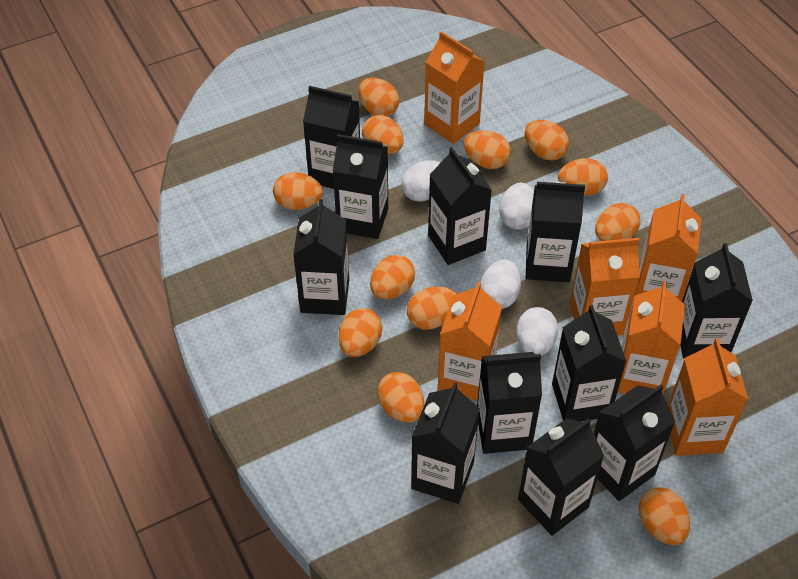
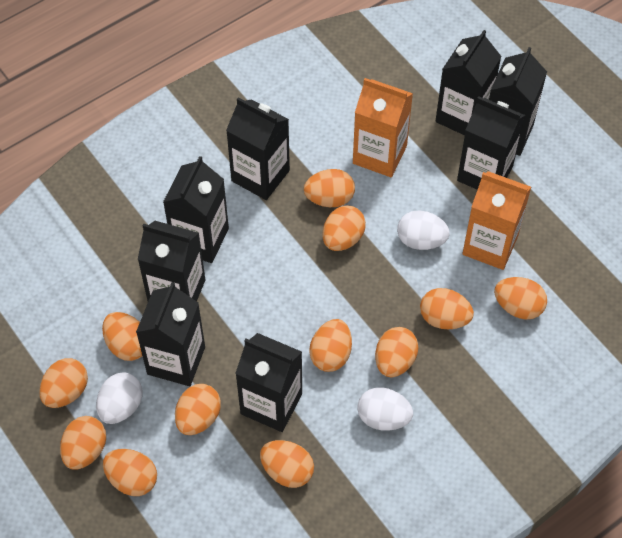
black carton: 11 -> 8
orange carton: 6 -> 2
white egg: 4 -> 3

